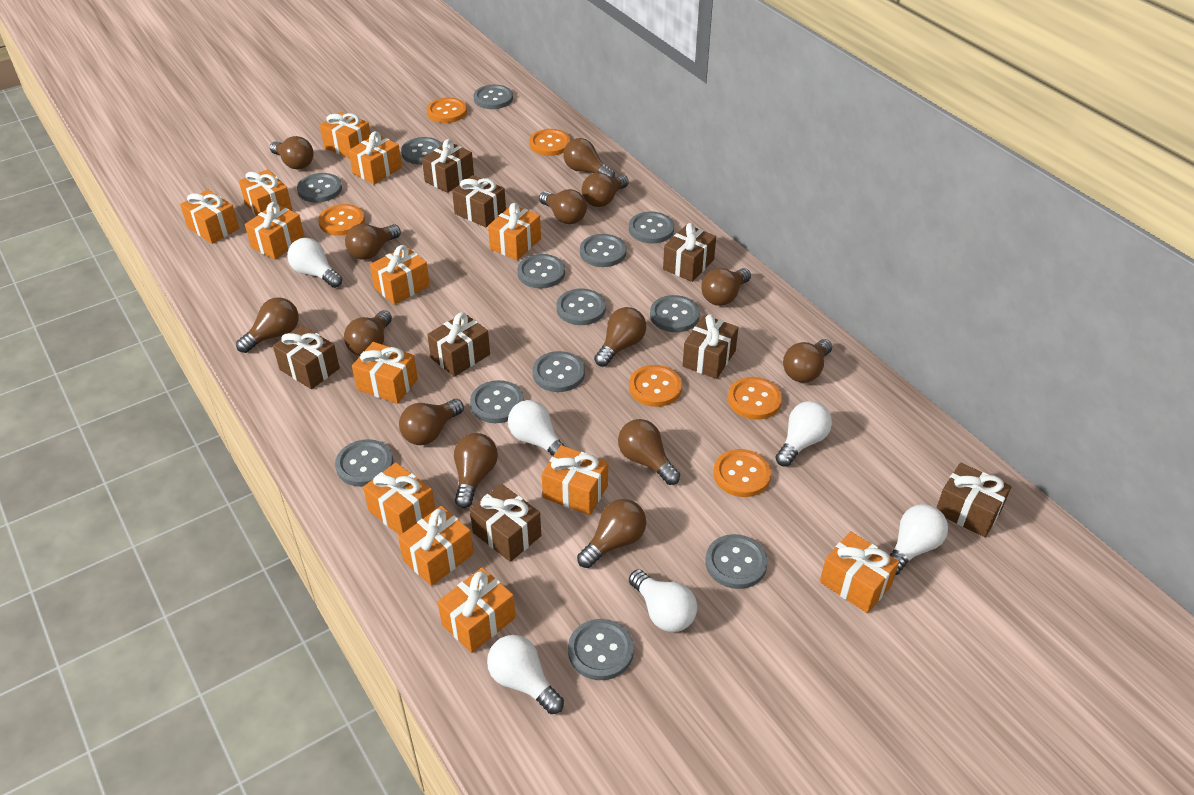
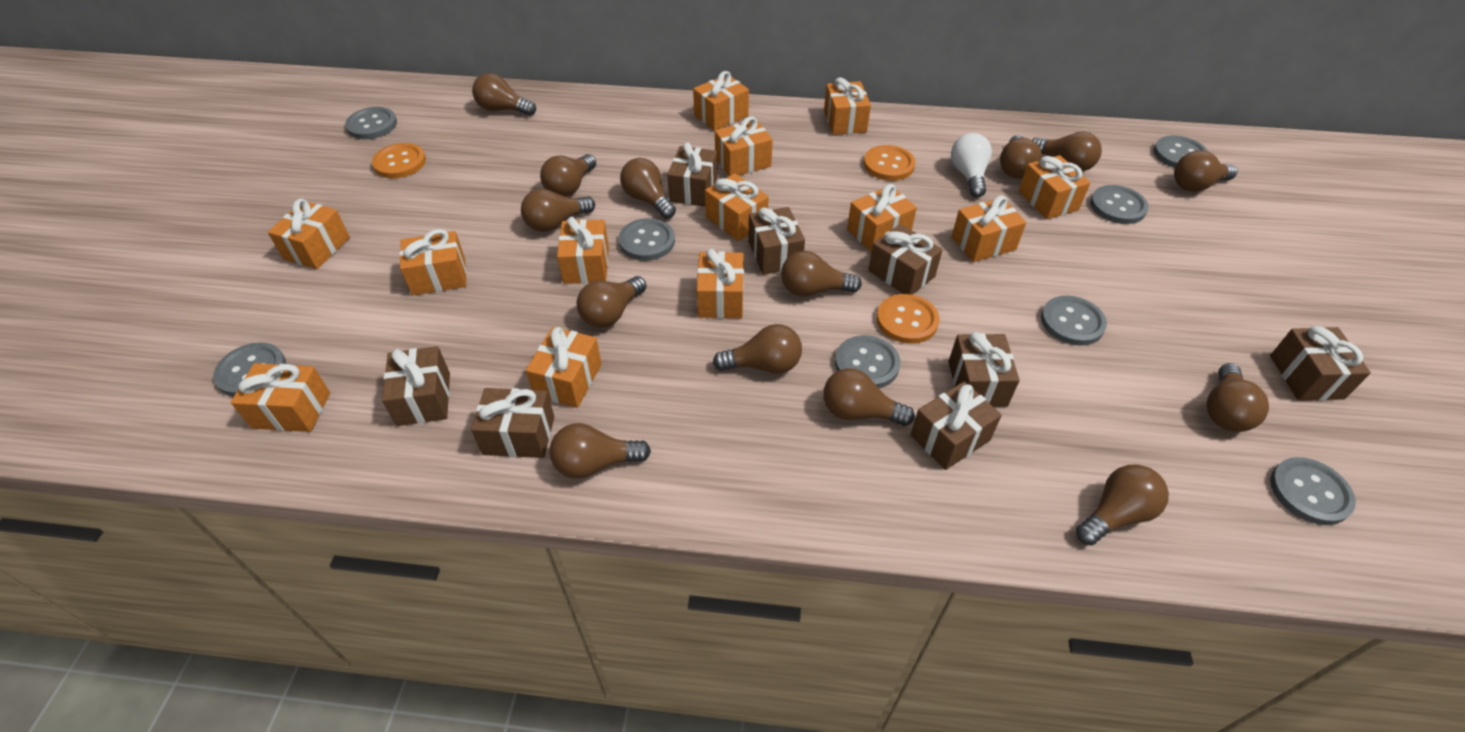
grey button: 13 -> 8
orange button: 6 -> 3
white light bulb: 6 -> 1

